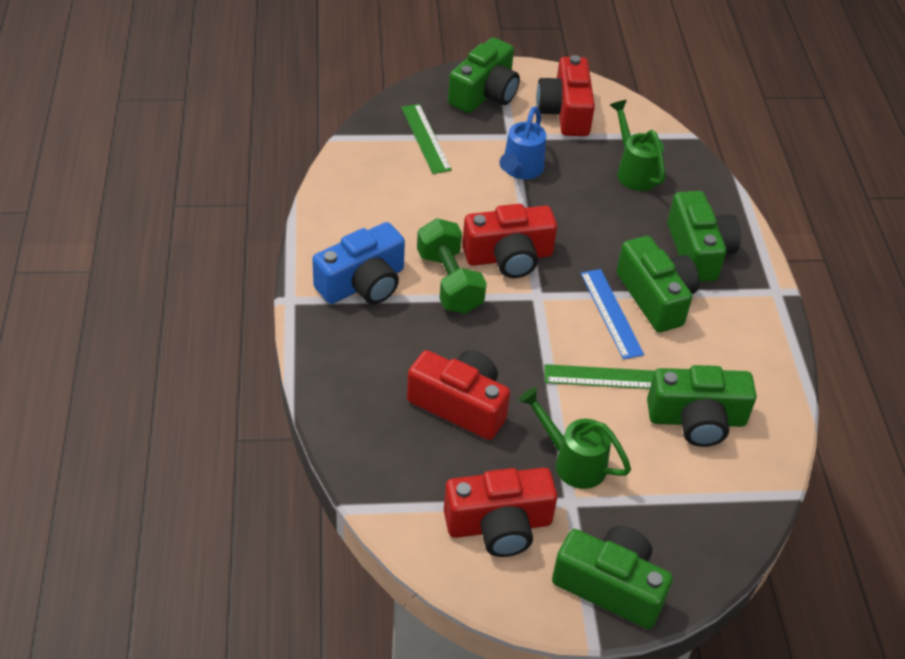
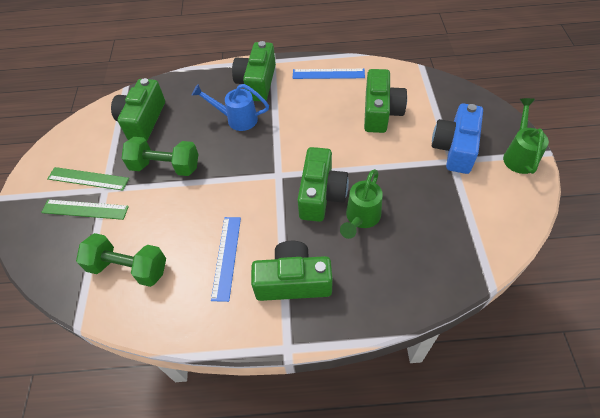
blue ruler: 1 -> 2
green dumbbell: 1 -> 2
red camera: 4 -> 0

